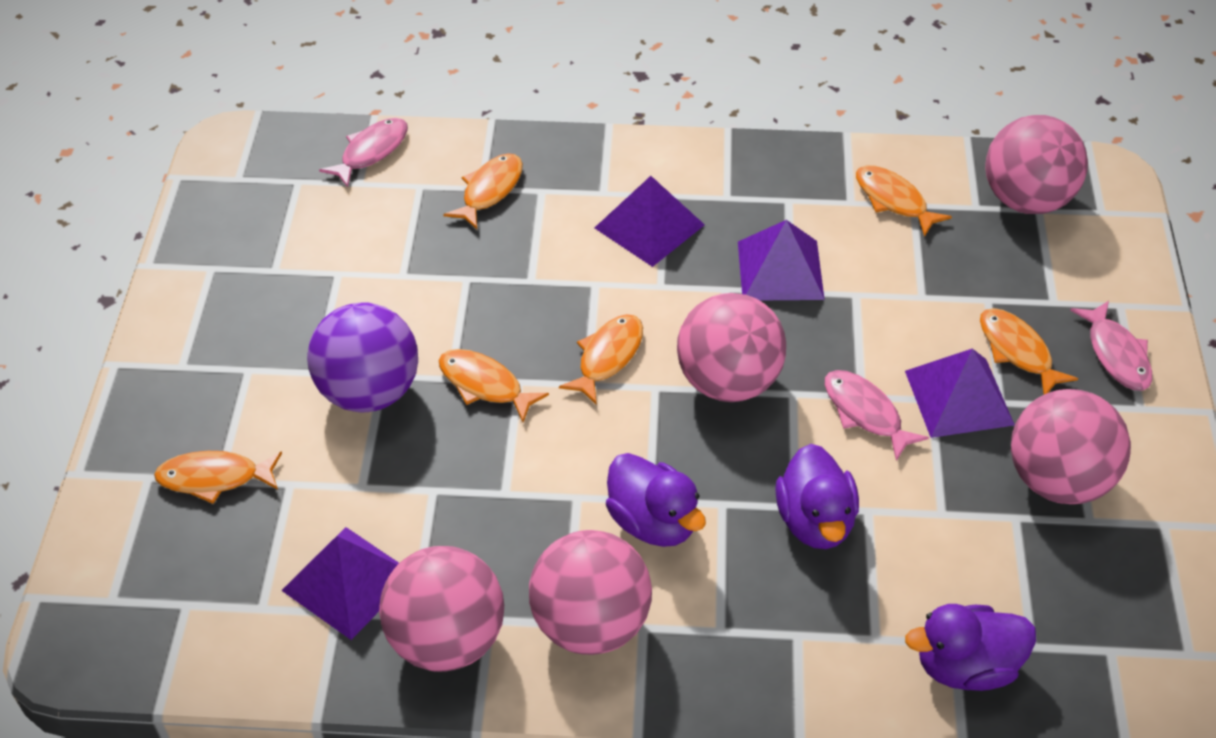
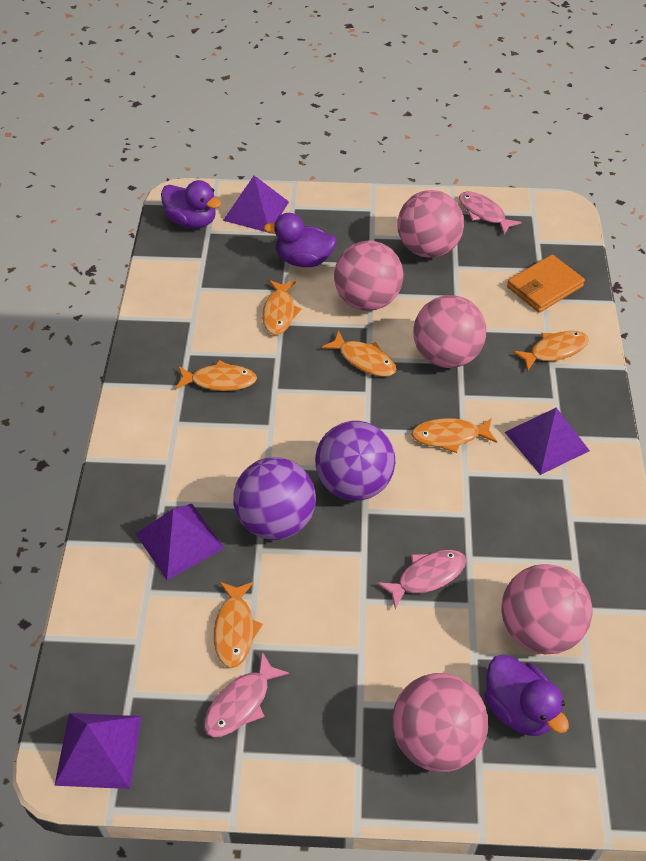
orange wallet: 0 -> 1
purple ball: 1 -> 2

